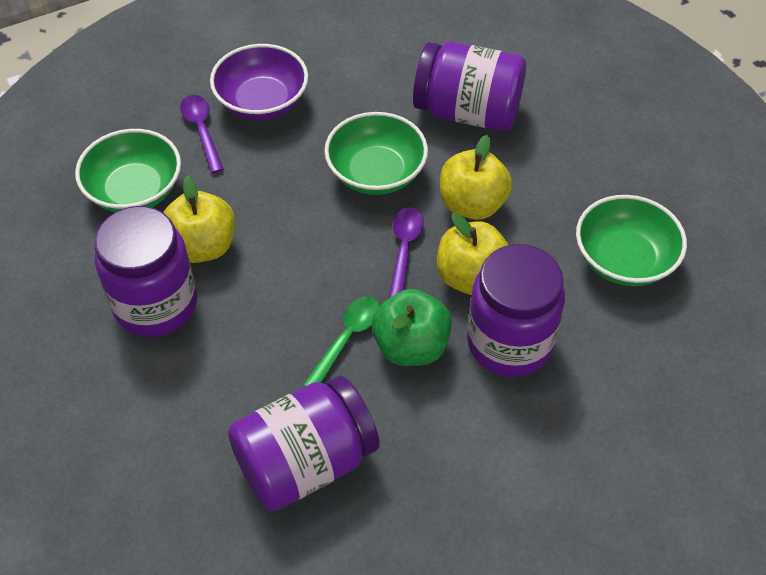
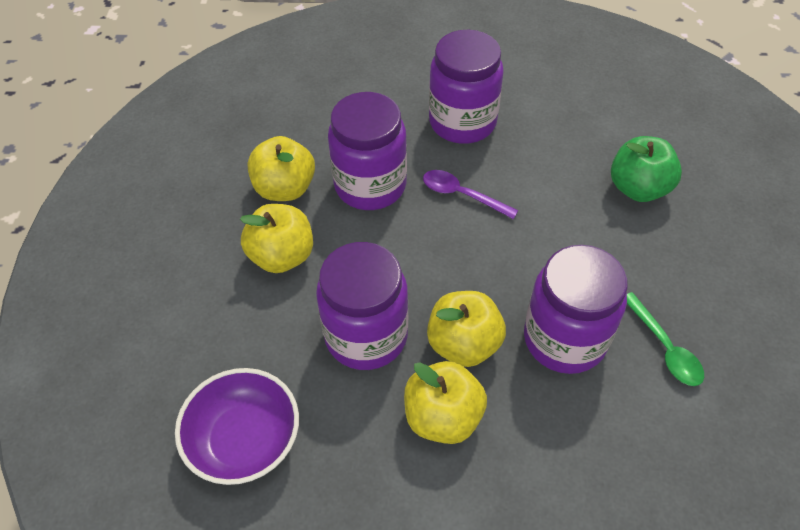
green bowl: 3 -> 0
purple spoon: 2 -> 1
yellow apple: 3 -> 4

